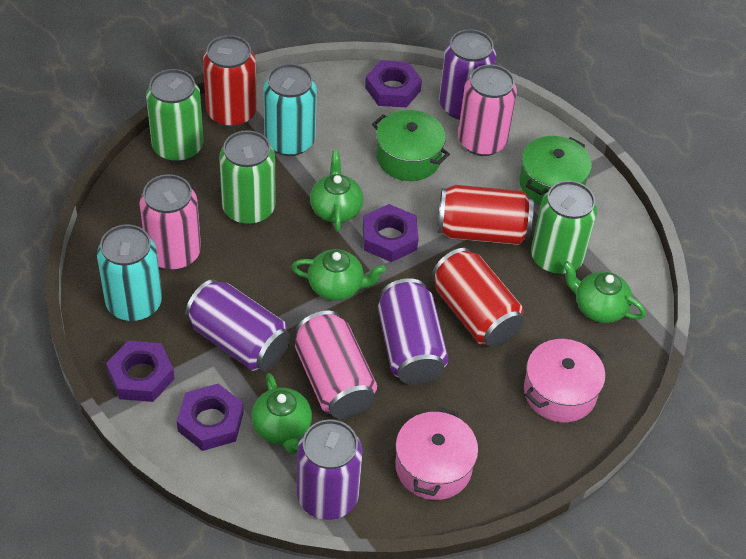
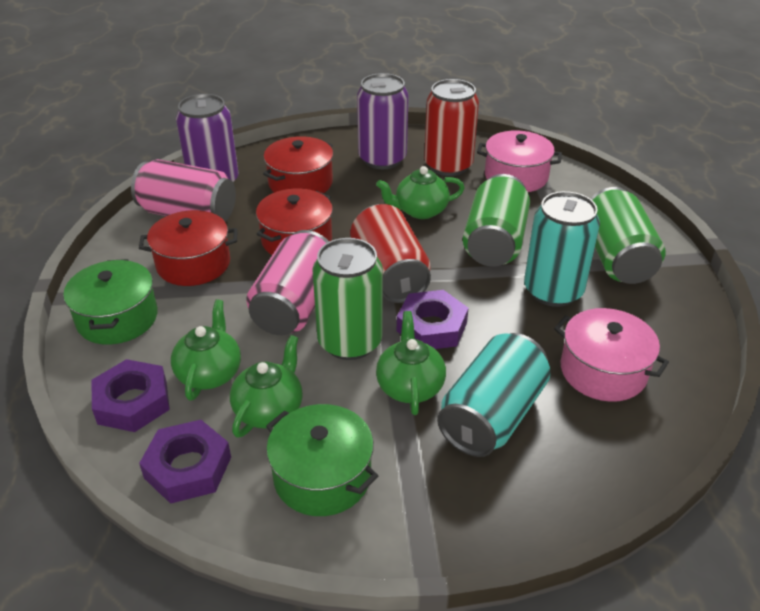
pink can: 3 -> 2
purple can: 4 -> 2
purple nut: 4 -> 3
red can: 3 -> 2
red pot: 0 -> 3

